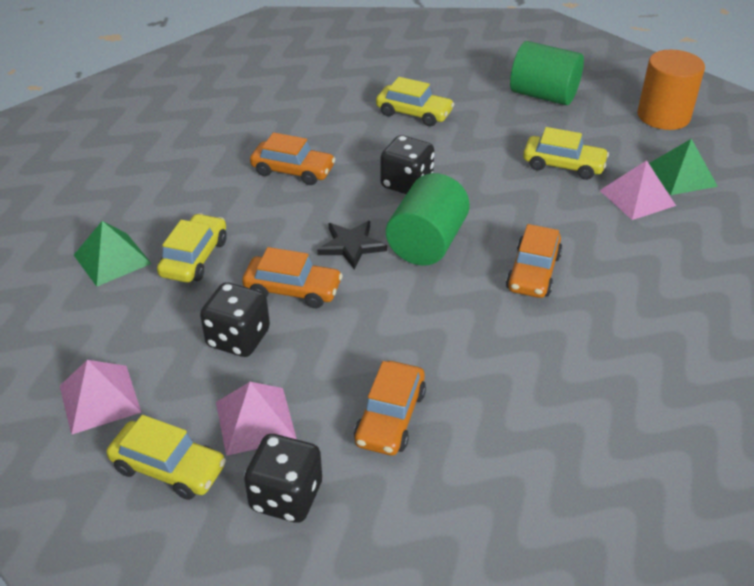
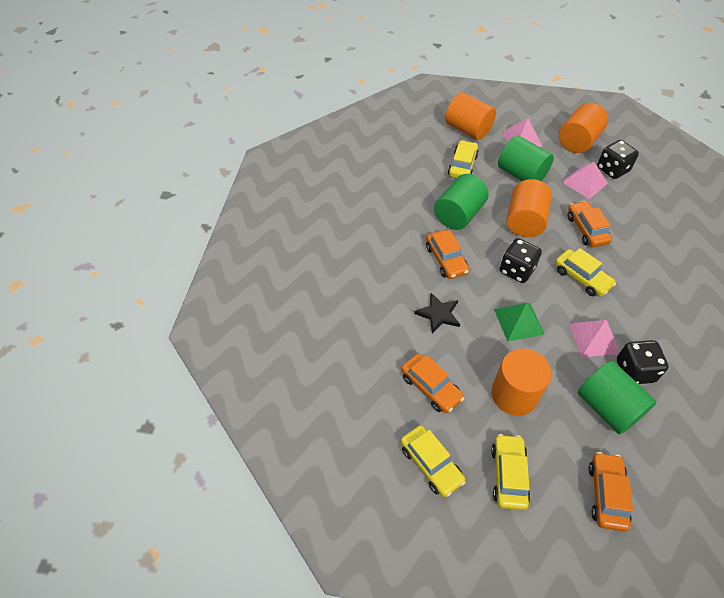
green cylinder: 2 -> 3
green pyramid: 2 -> 1
orange cylinder: 1 -> 4

